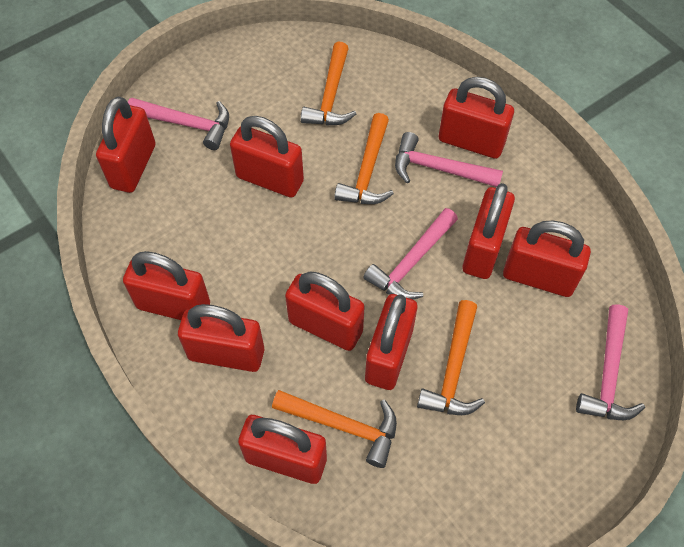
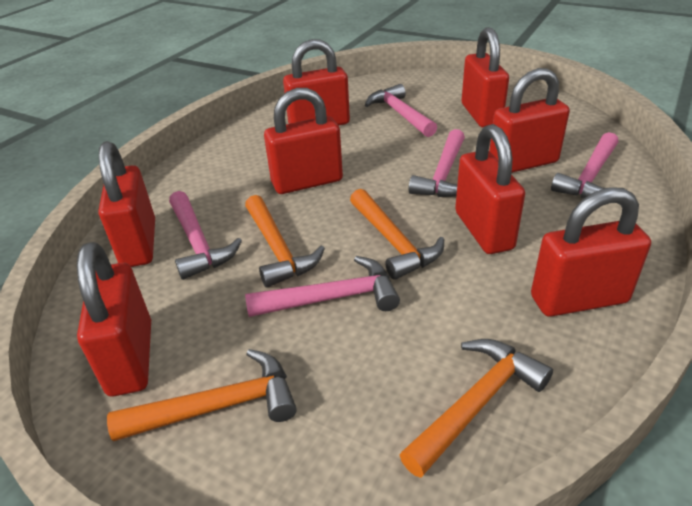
pink hammer: 4 -> 5
red padlock: 10 -> 8

